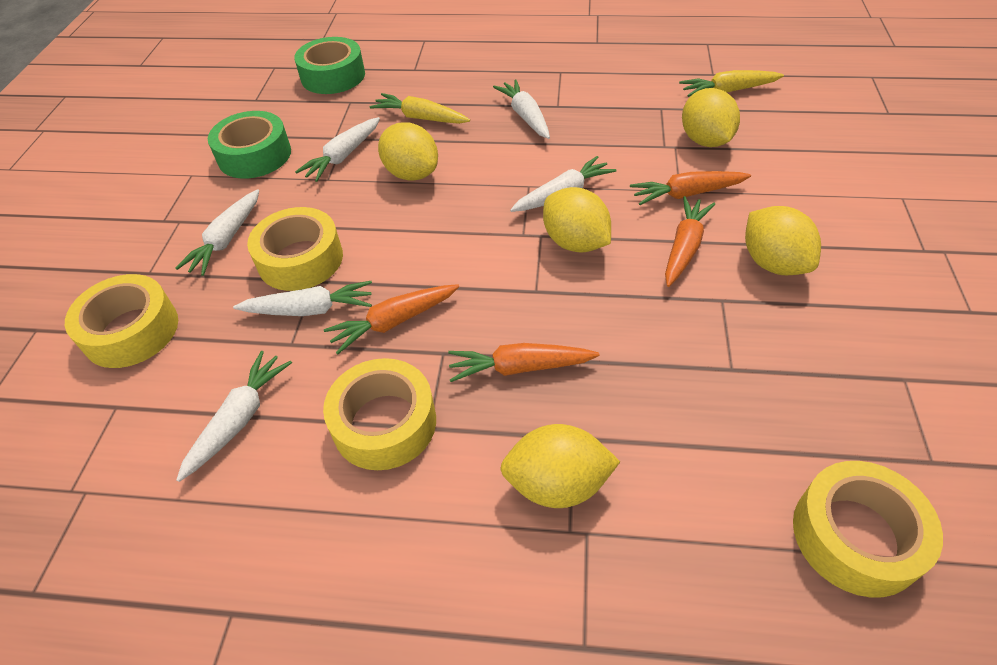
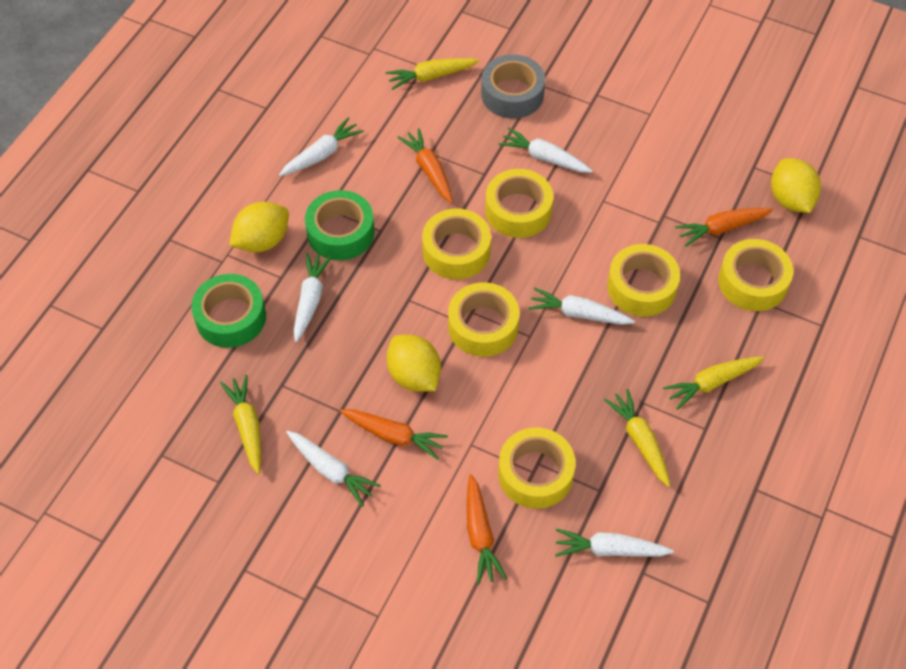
grey tape: 0 -> 1
yellow carrot: 2 -> 4
yellow lemon: 5 -> 3
yellow tape: 4 -> 6

